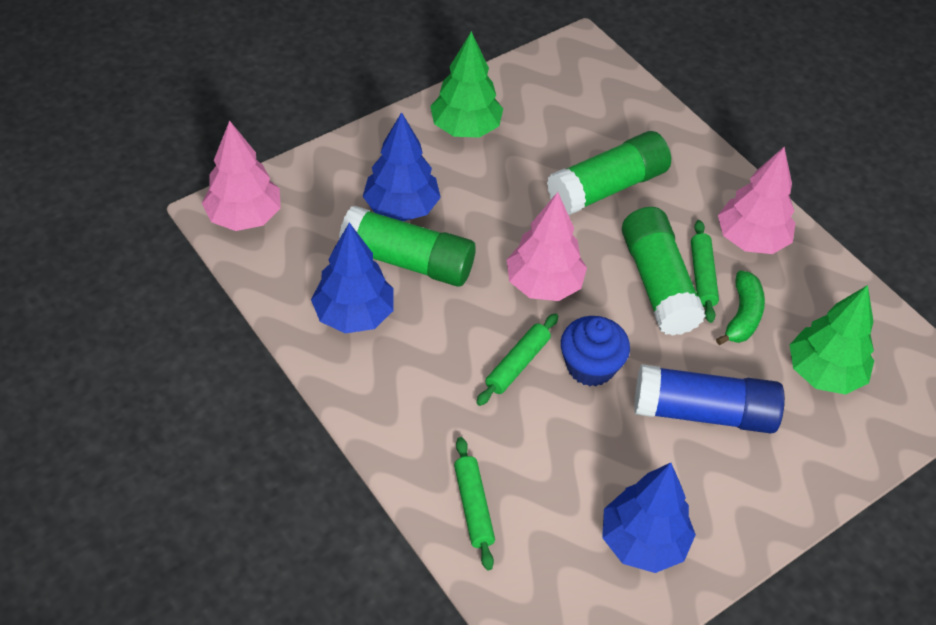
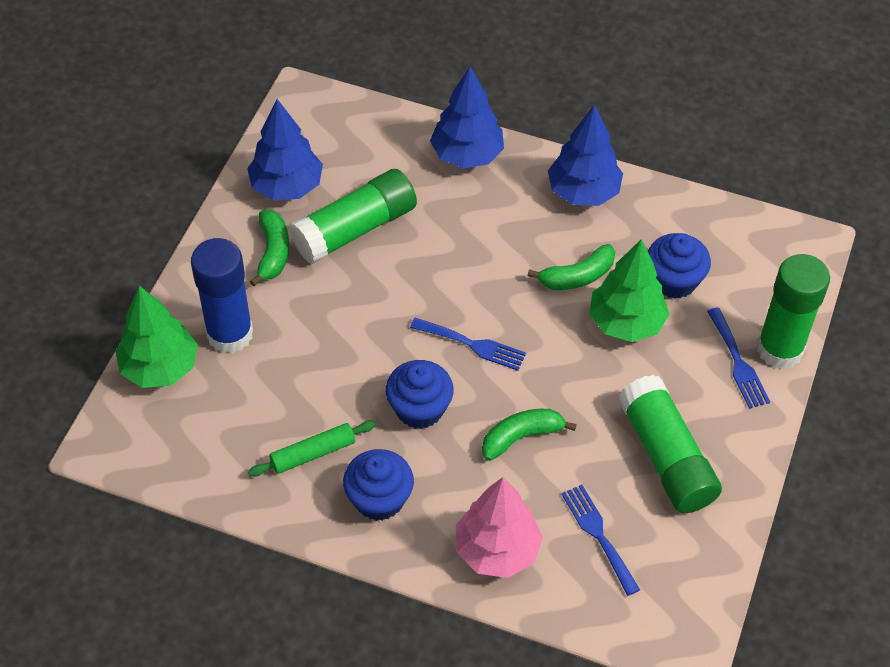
blue cupcake: 1 -> 3
blue fork: 0 -> 3
green banana: 1 -> 3
green rolling pin: 3 -> 1
pink tree: 3 -> 1

